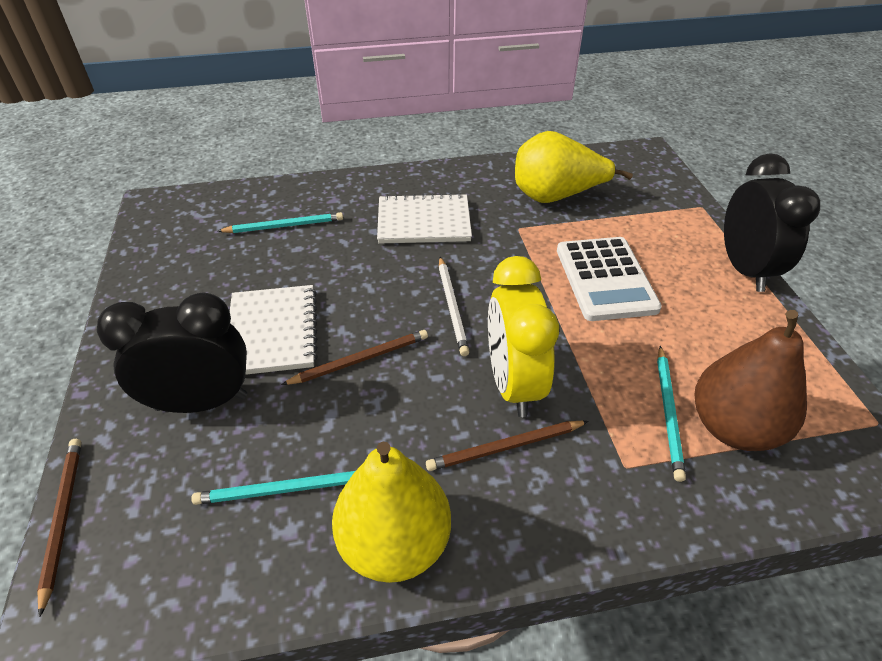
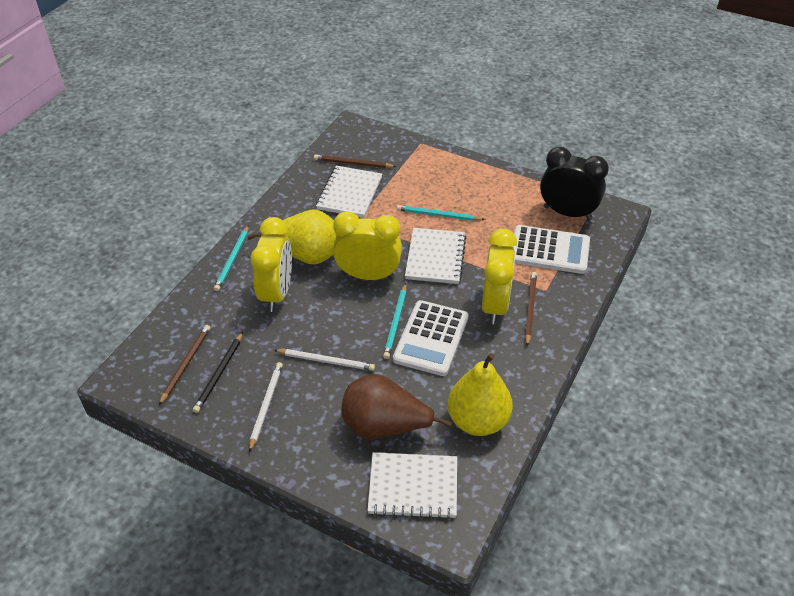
black clock: 2 -> 1
black pencil: 0 -> 1
white calculator: 1 -> 2
white notebook: 2 -> 3
white pencil: 1 -> 2
yellow clock: 1 -> 3

